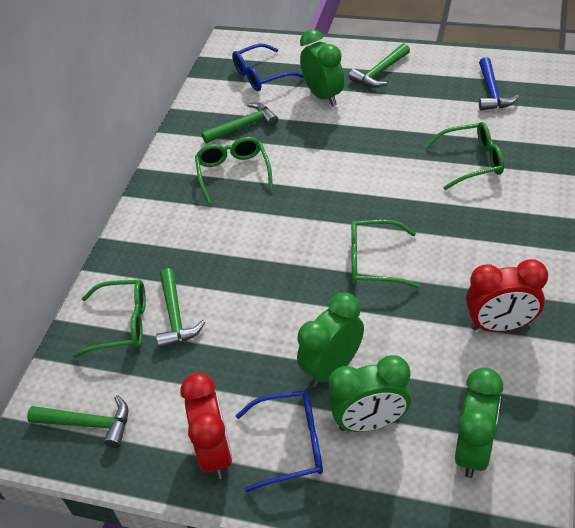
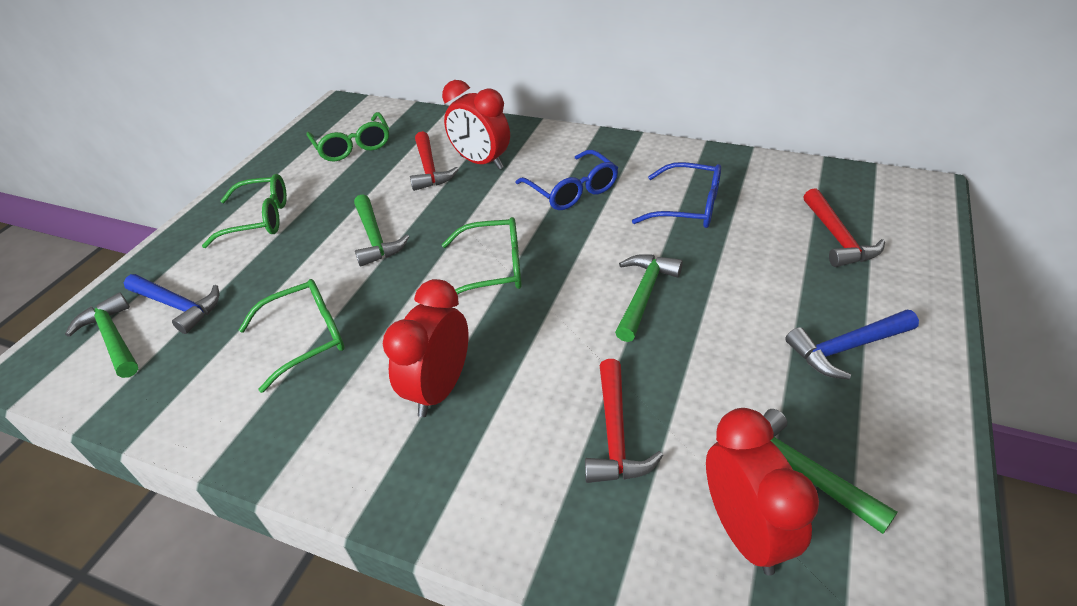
blue hammer: 1 -> 2
green clock: 4 -> 0
red clock: 2 -> 3
red hammer: 0 -> 3

